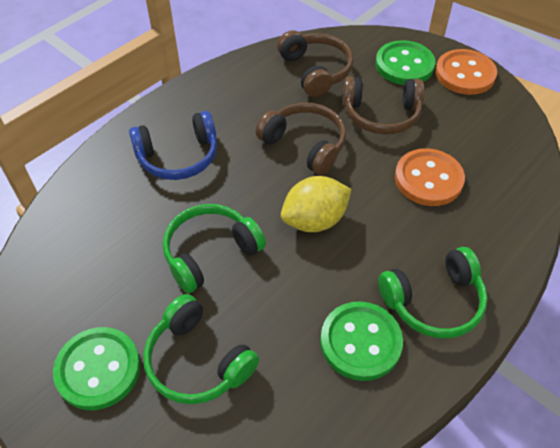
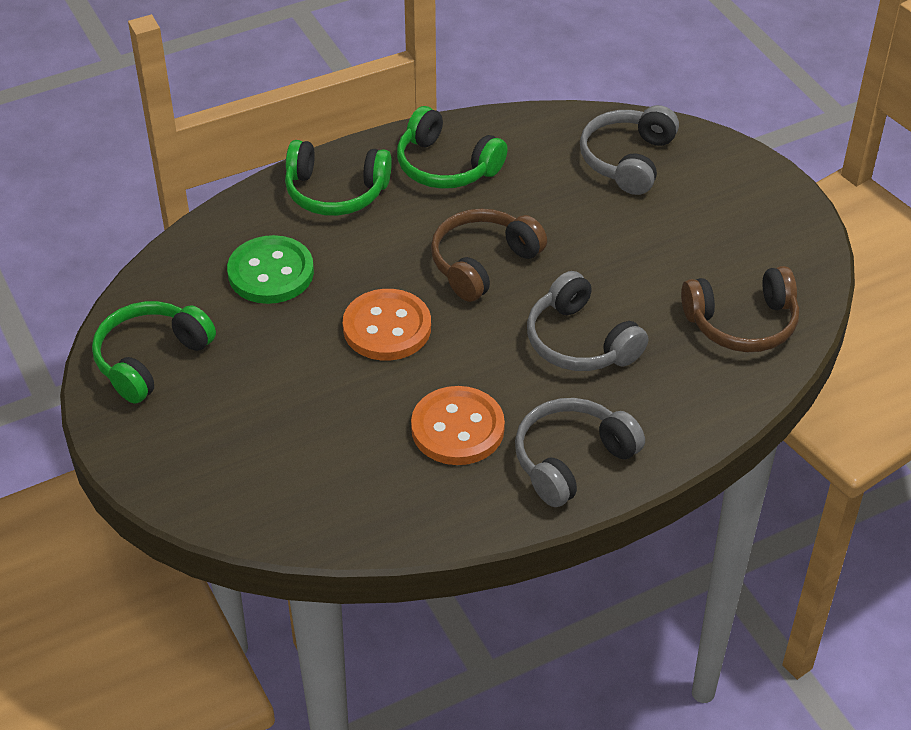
blue headphones: 1 -> 0
brown headphones: 3 -> 2
green button: 3 -> 1
grey headphones: 0 -> 3
yellow lemon: 1 -> 0

